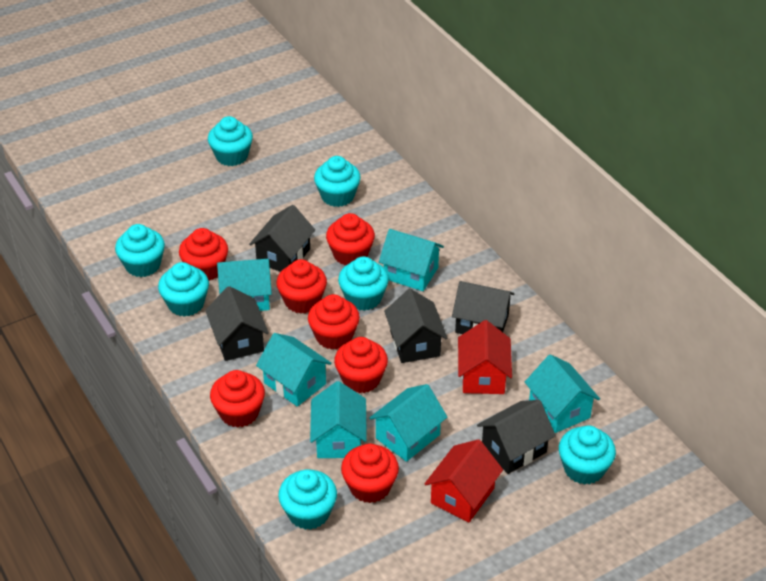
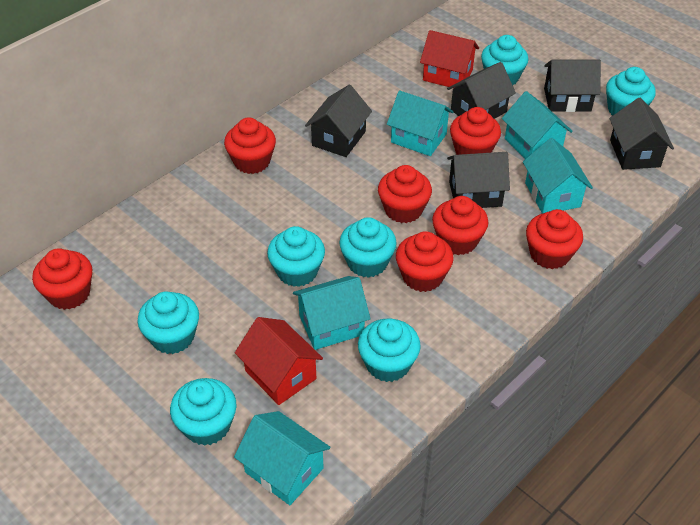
turquoise house: 6 -> 5

